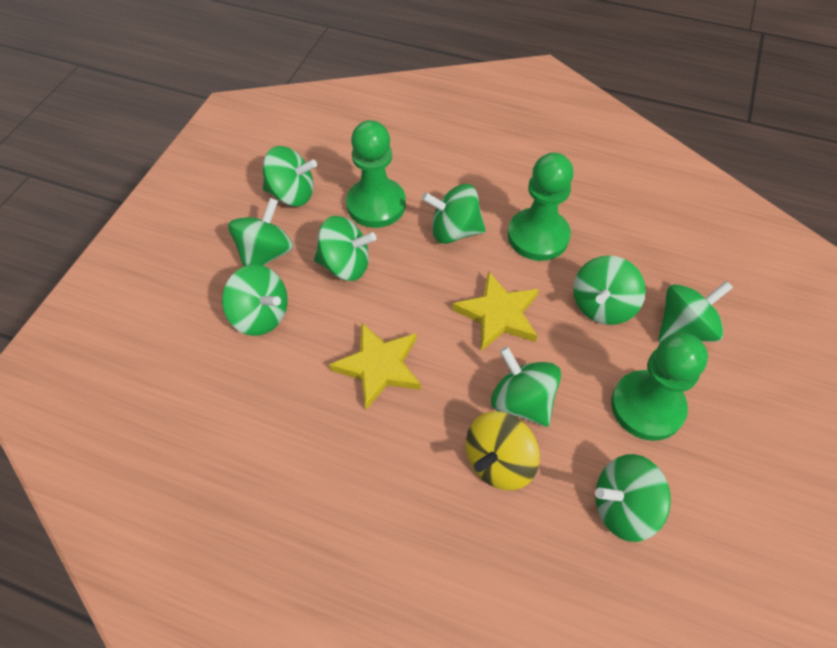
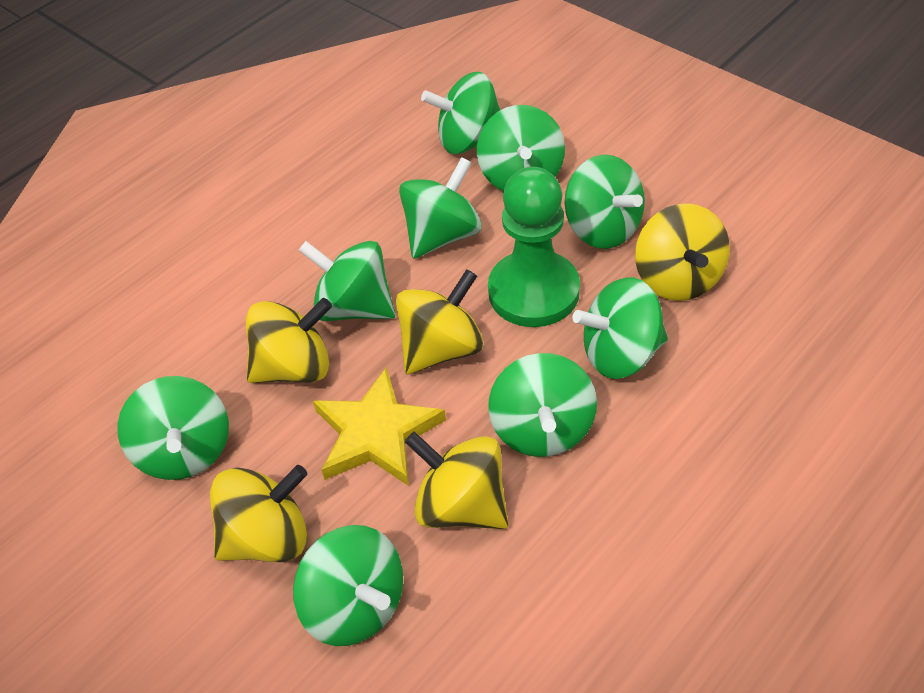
green pawn: 3 -> 1
yellow spinning top: 1 -> 5
yellow star: 2 -> 1

